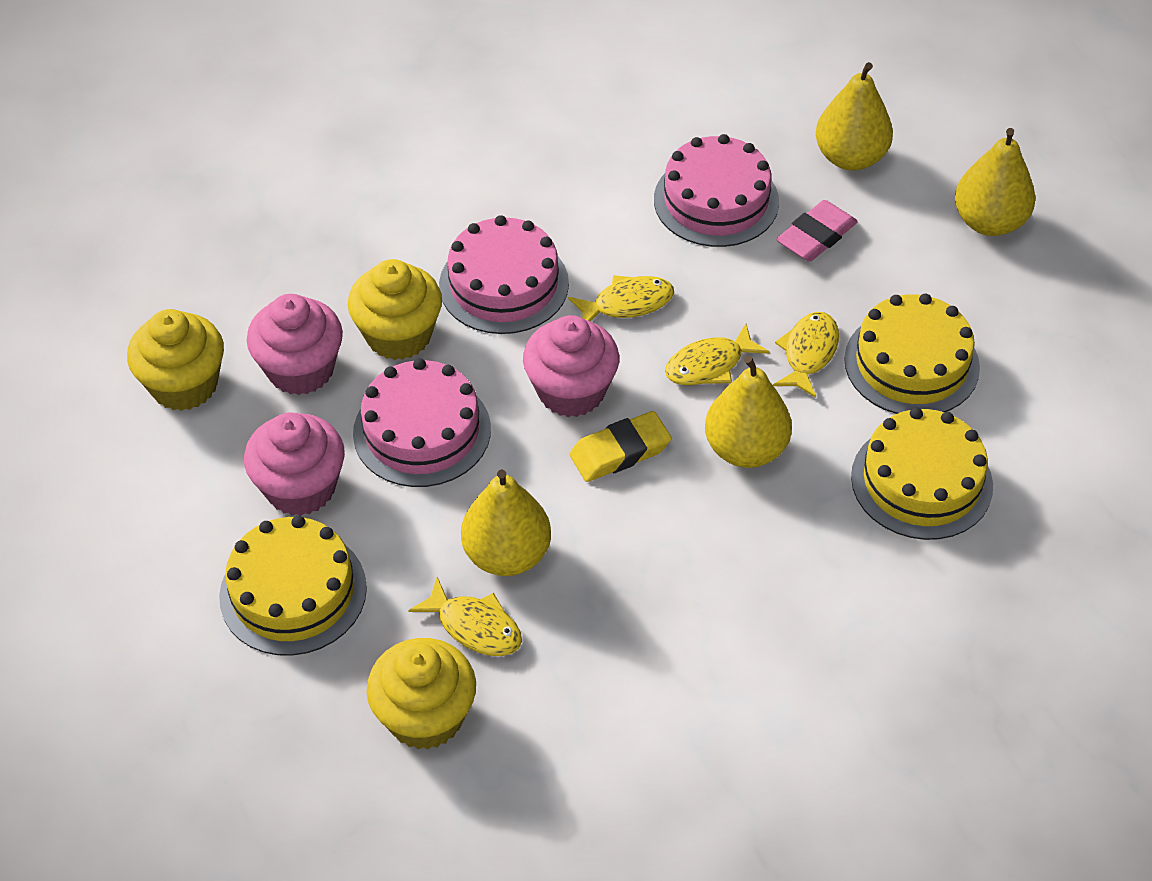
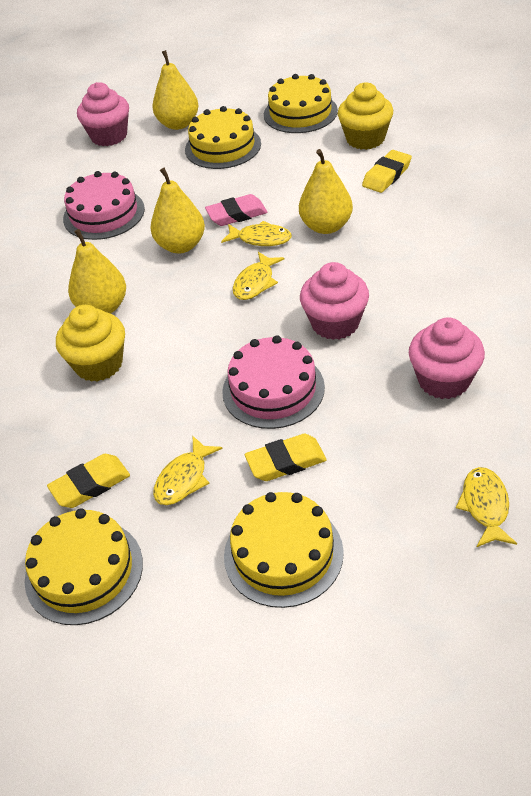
pink cake: 3 -> 2
yellow cake: 3 -> 4
yellow cupcake: 3 -> 2
yellow eraser: 1 -> 3

